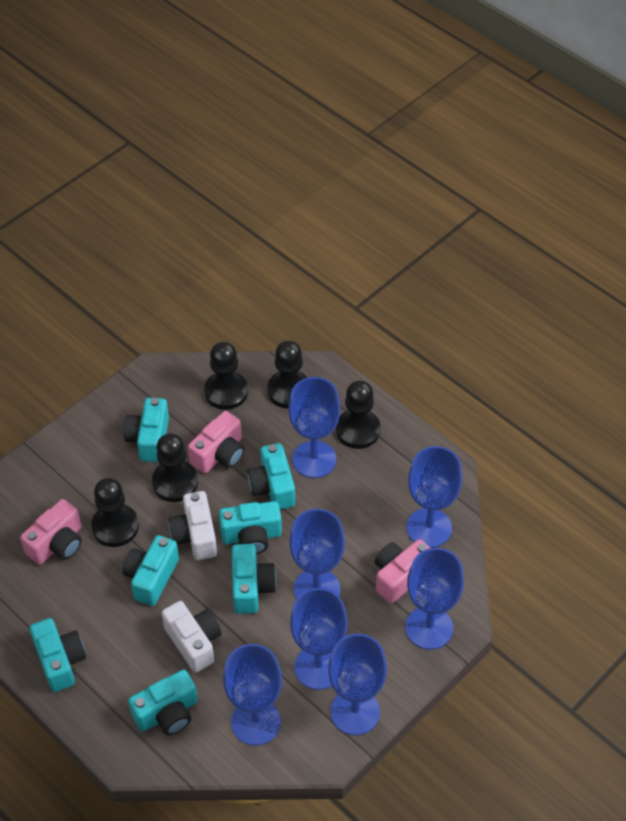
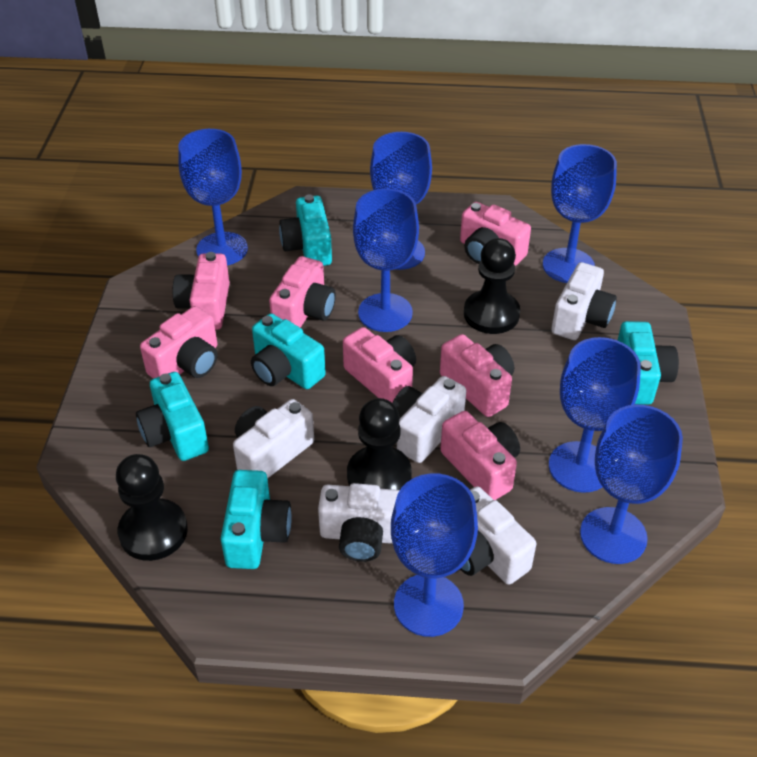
black pawn: 5 -> 3
pink camera: 3 -> 7
turquoise camera: 7 -> 5
white camera: 2 -> 5

